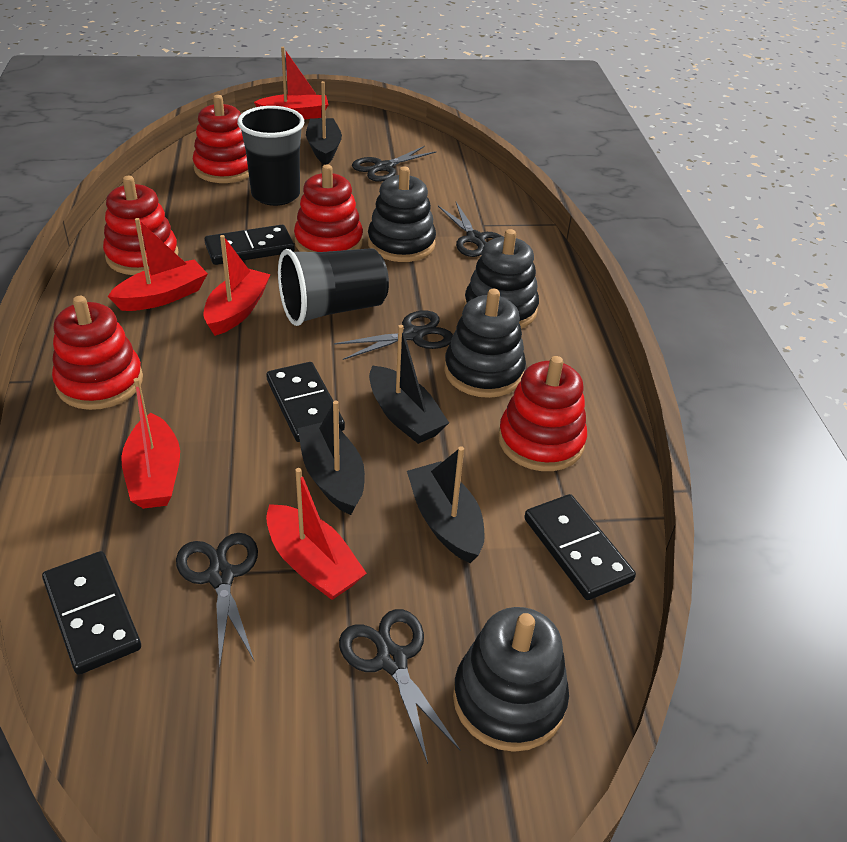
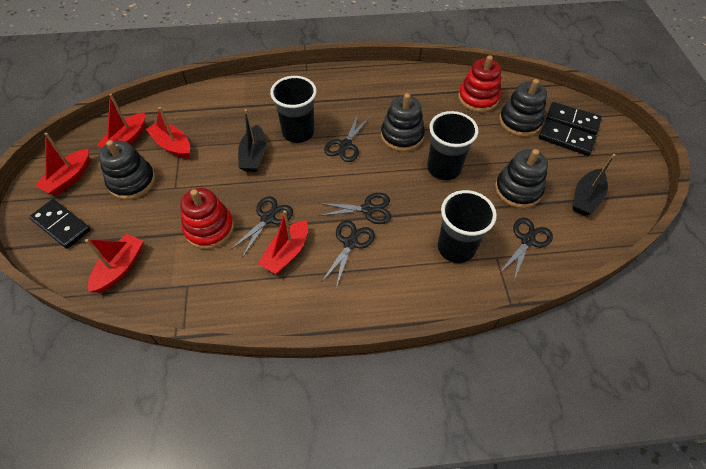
black boat: 4 -> 2
black cup: 2 -> 3
black domino: 4 -> 3
red stacking toy: 5 -> 2

